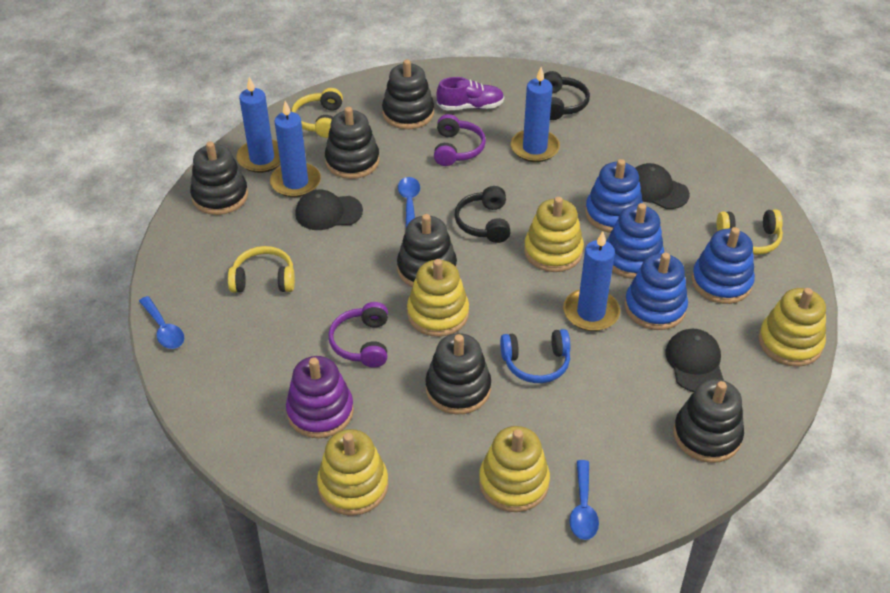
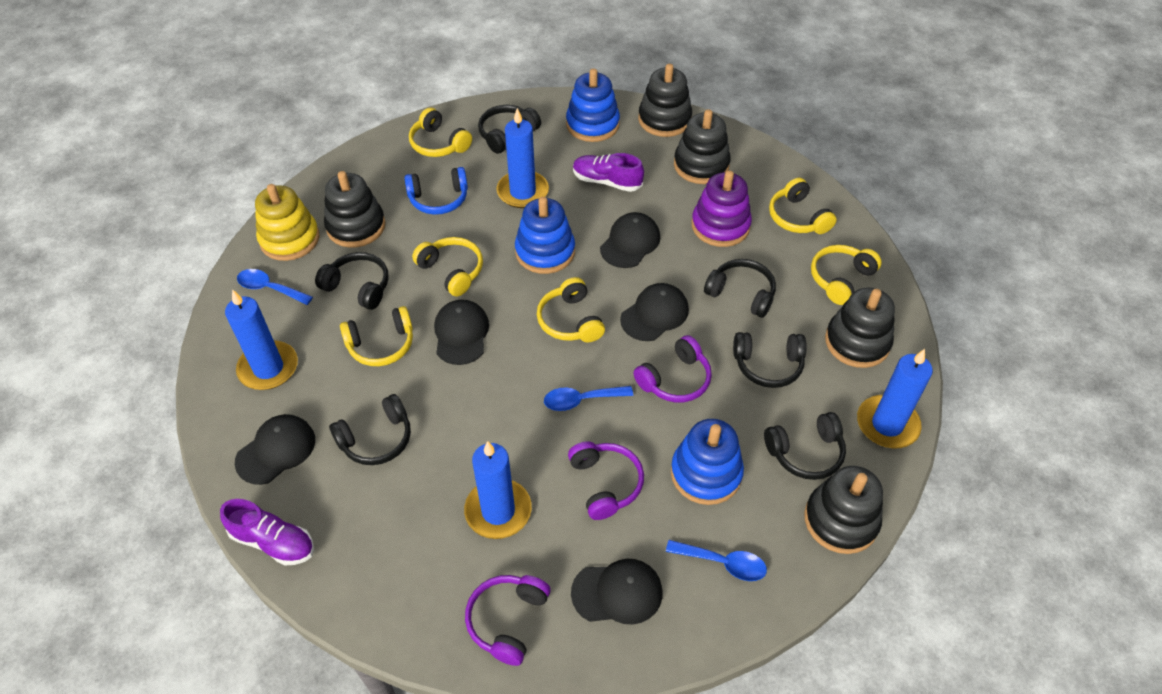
black cap: 3 -> 5
black headphones: 2 -> 6
black stacking toy: 6 -> 5
blue stacking toy: 4 -> 3
purple headphones: 2 -> 3
purple shoe: 1 -> 2
yellow headphones: 3 -> 6
yellow stacking toy: 5 -> 1

